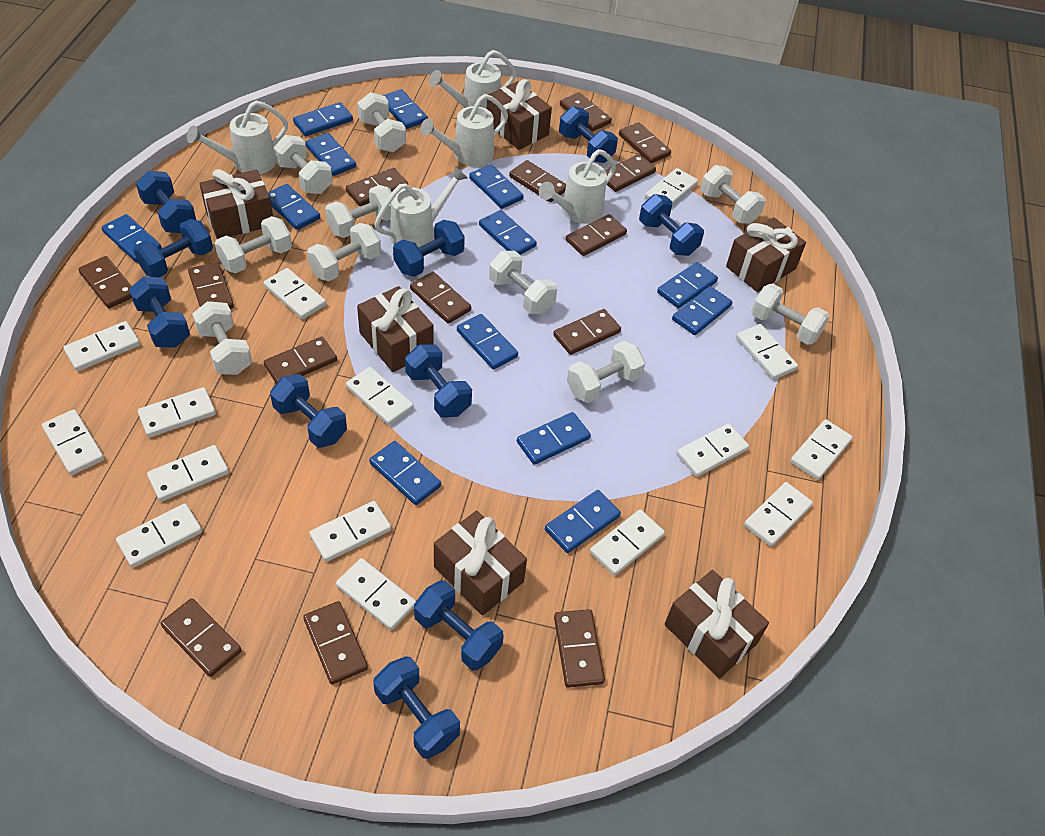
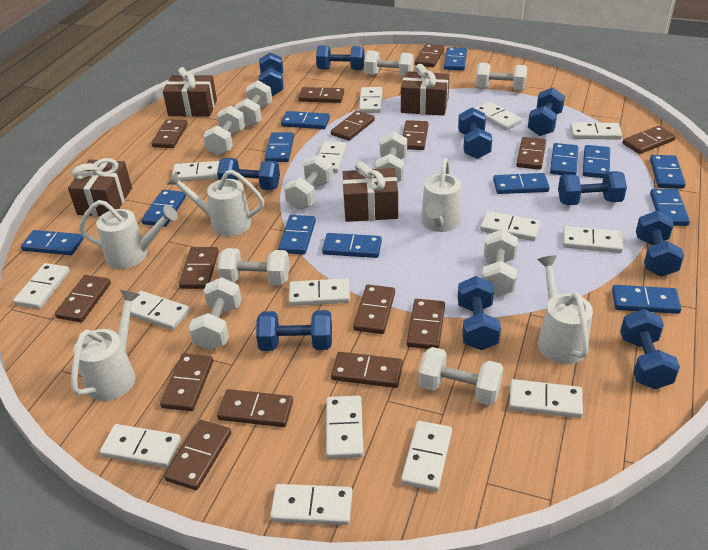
brown domino: 14 -> 15
brown gift: 6 -> 4

